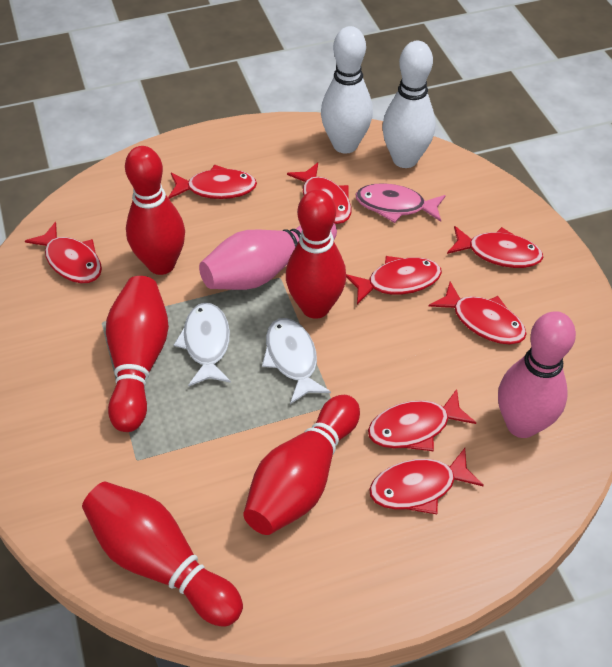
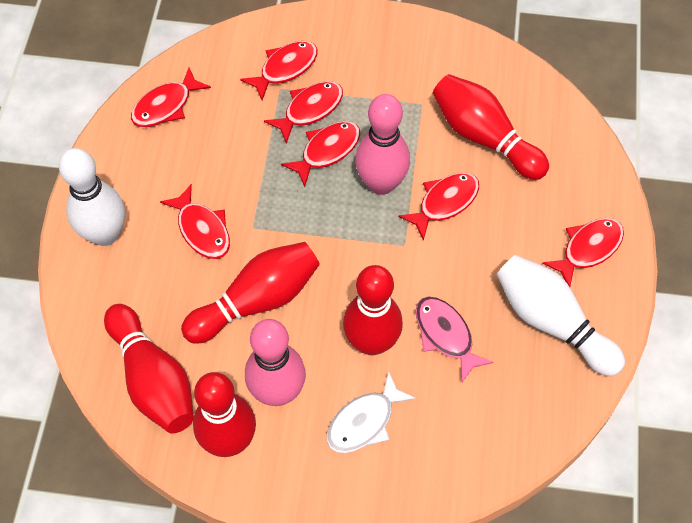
red fish: 8 -> 7
white fish: 2 -> 1

